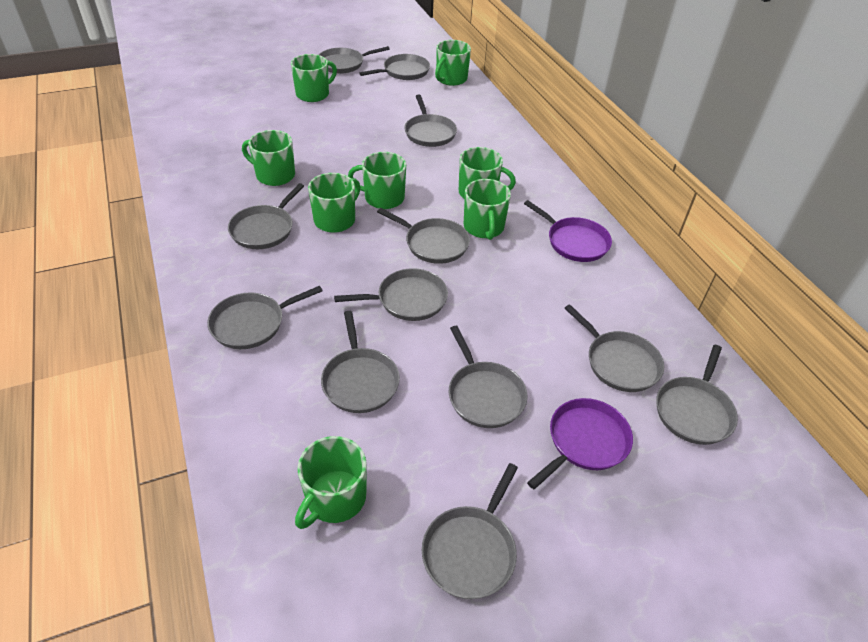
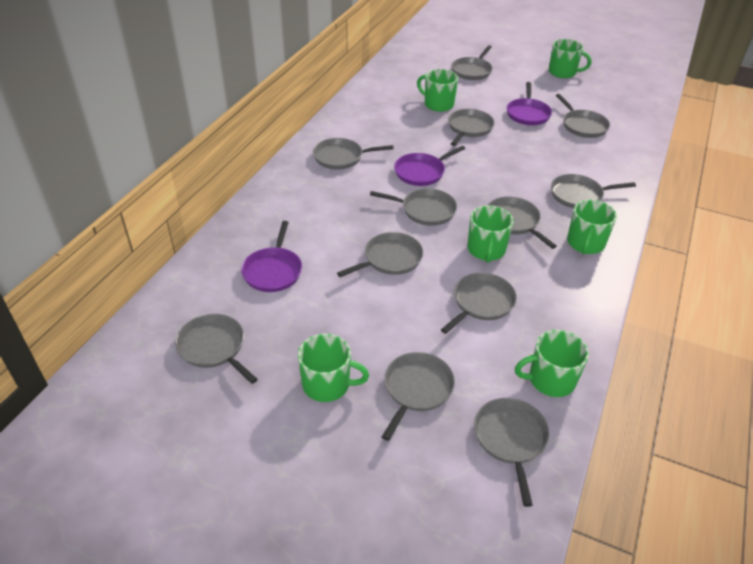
green mug: 8 -> 6
purple pan: 2 -> 3

